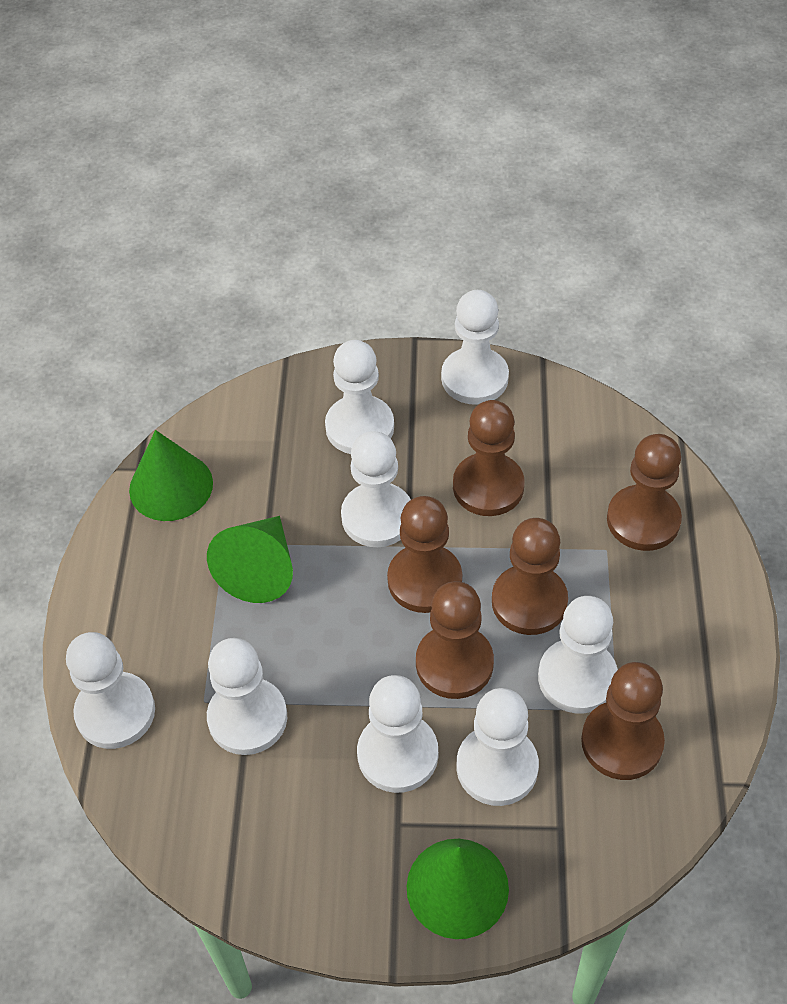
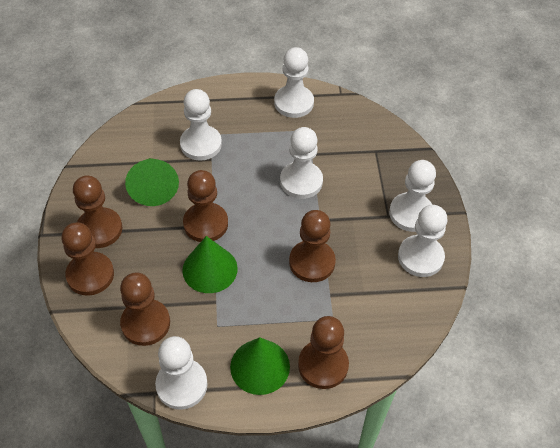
white pawn: 8 -> 6

